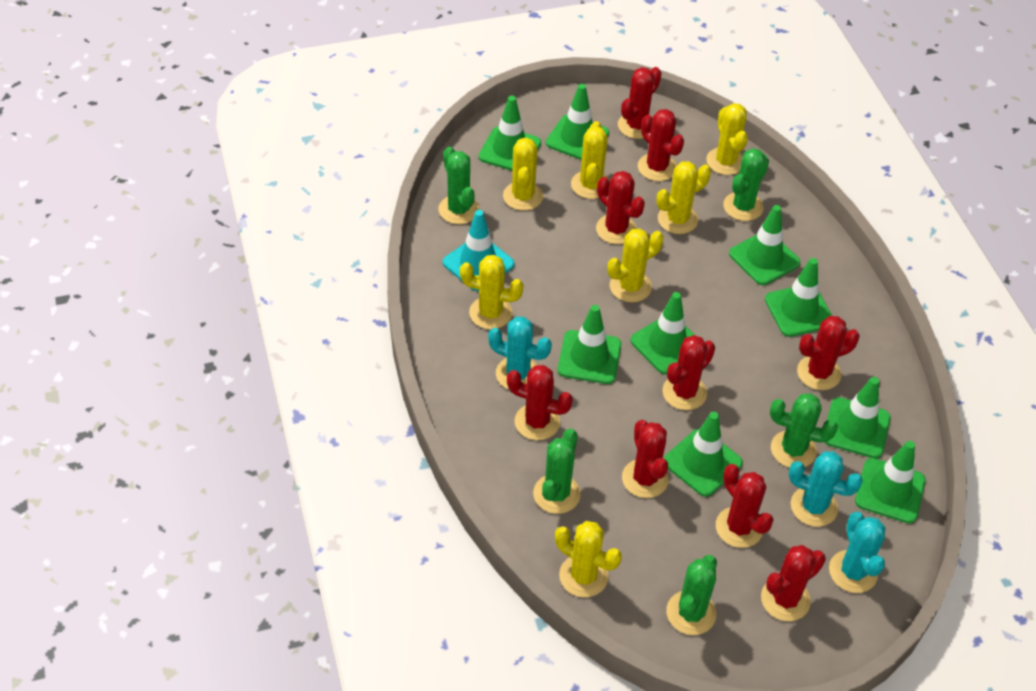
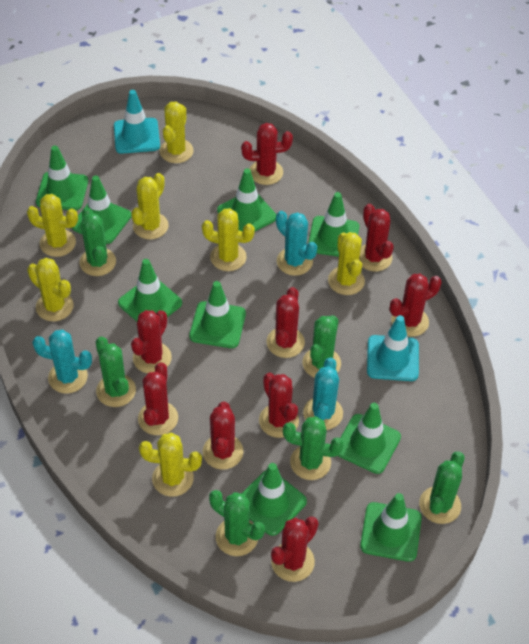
green cactus: 5 -> 6
turquoise traffic cone: 1 -> 2

